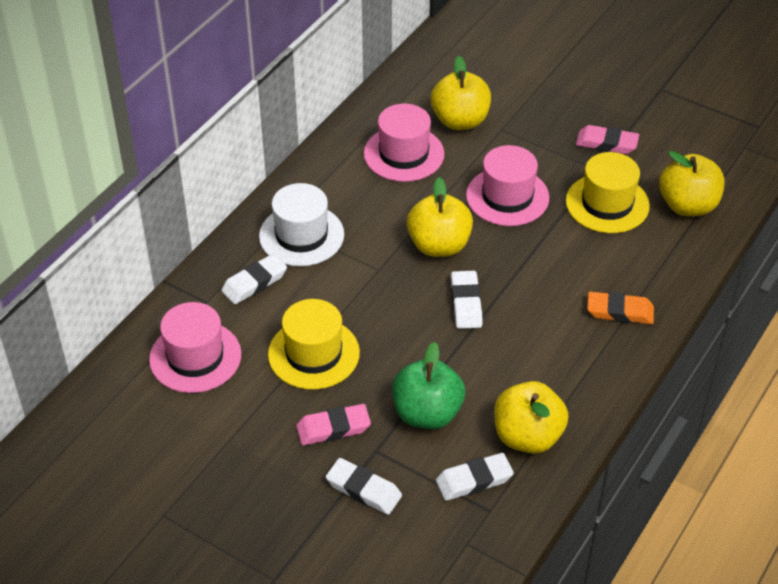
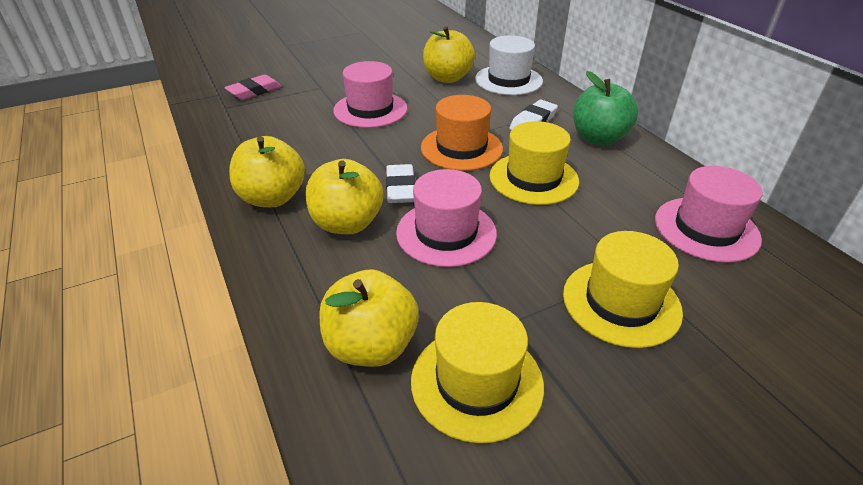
orange eraser: 1 -> 0
orange hat: 0 -> 1
pink eraser: 2 -> 1
white eraser: 4 -> 2
yellow hat: 2 -> 3

